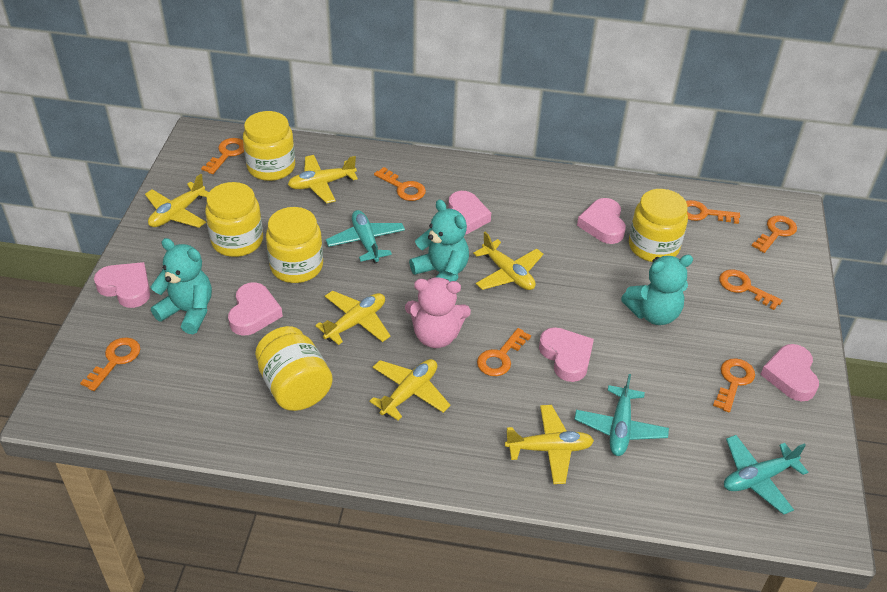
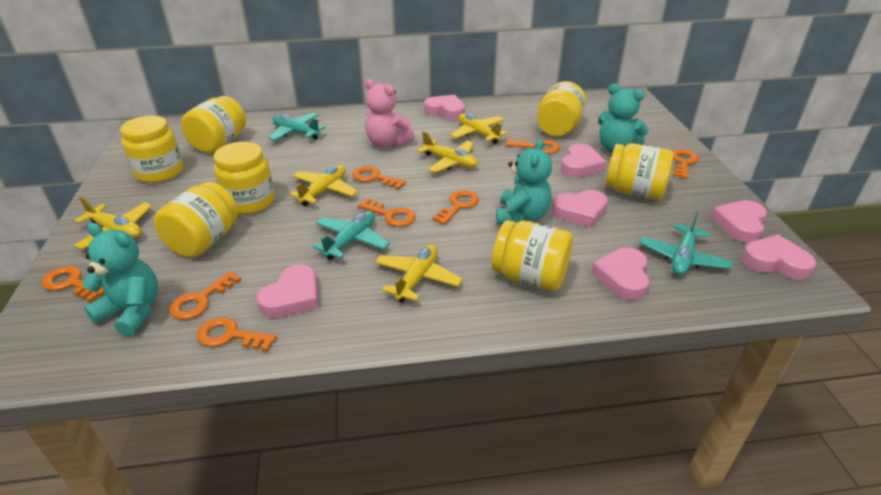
pink heart: 6 -> 7
yellow jar: 5 -> 7
yellow plane: 6 -> 5

